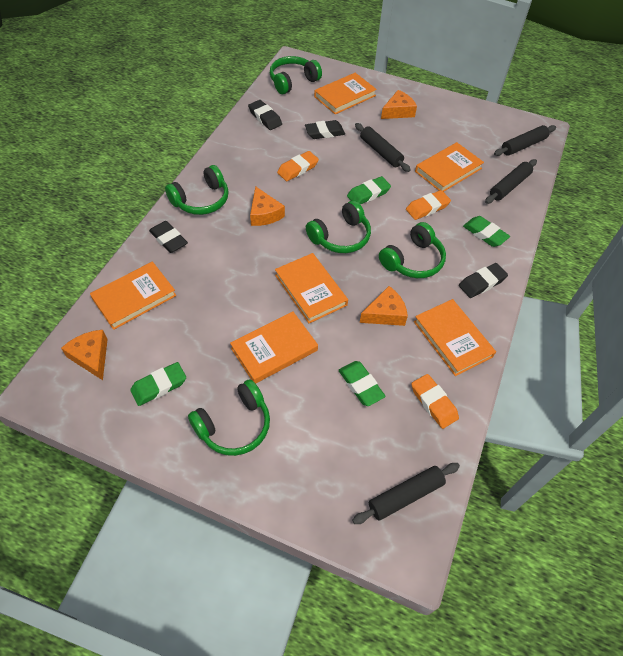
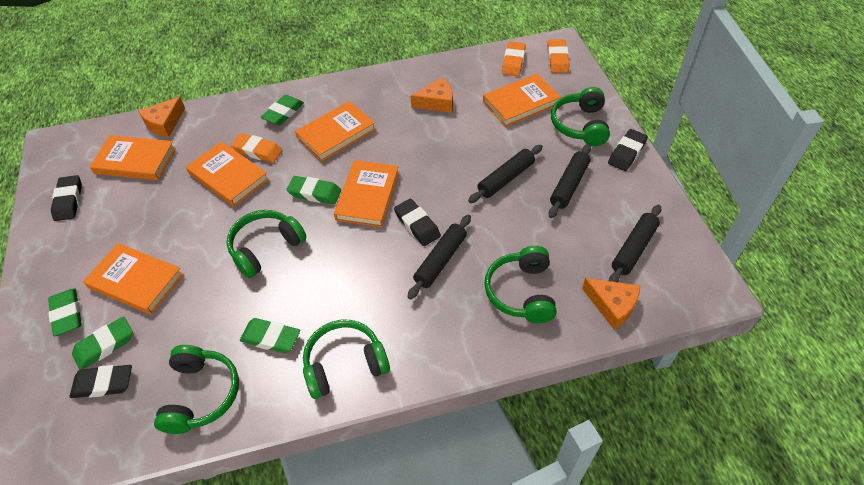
green eraser: 4 -> 5
orange cheese: 4 -> 3

